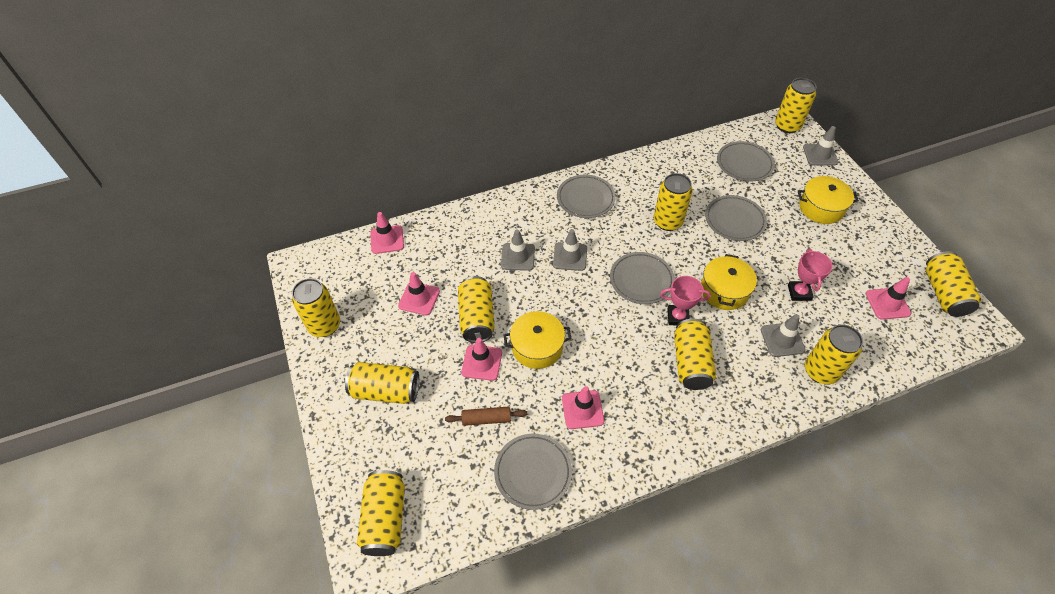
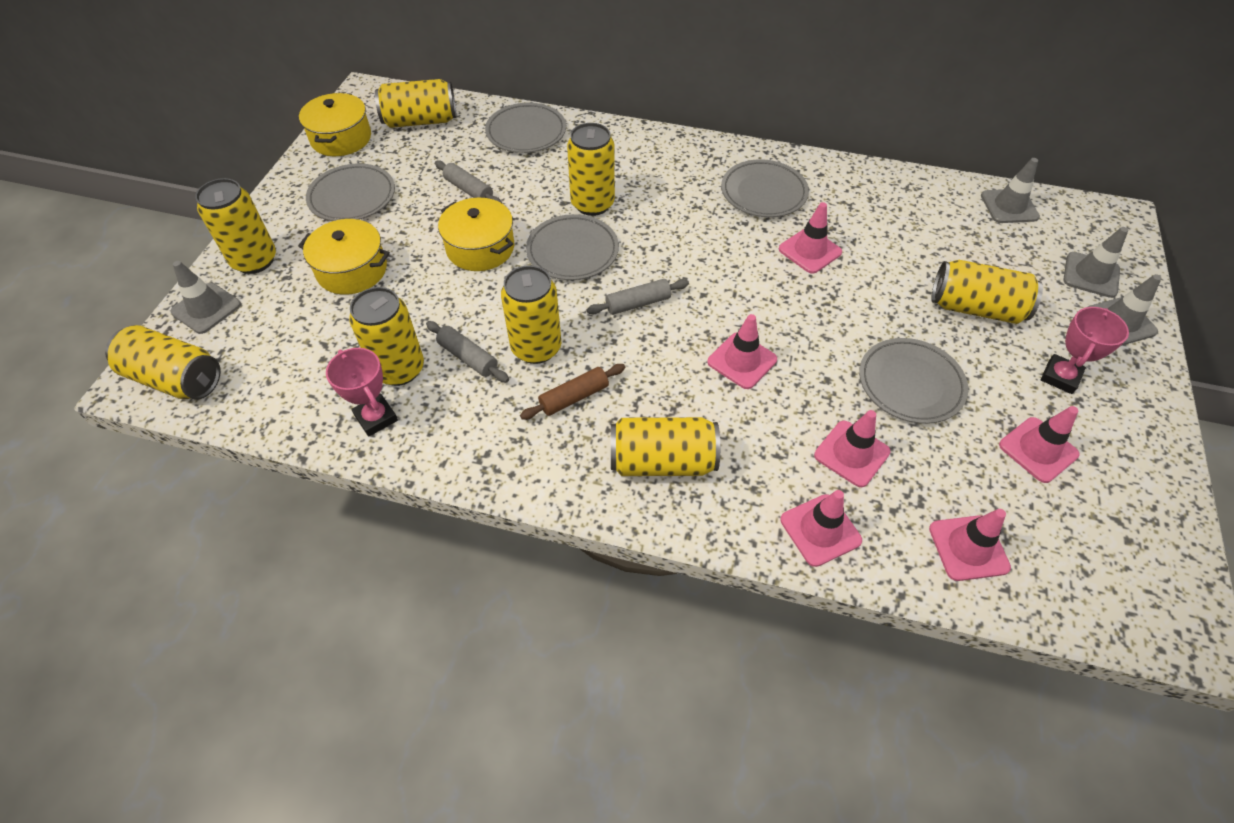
grey rolling pin: 0 -> 3
pink traffic cone: 5 -> 6
yellow can: 9 -> 8

